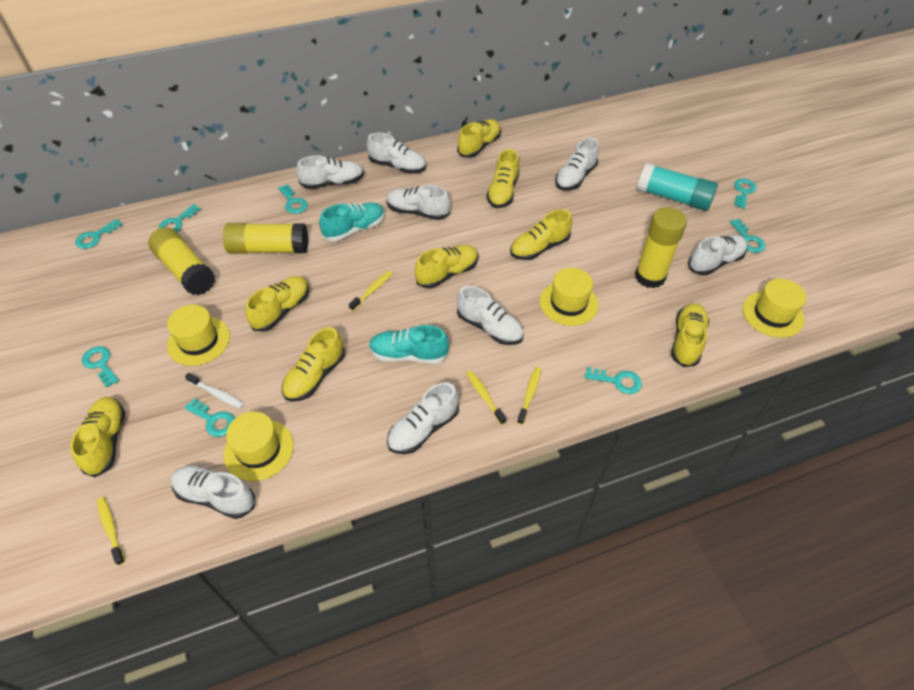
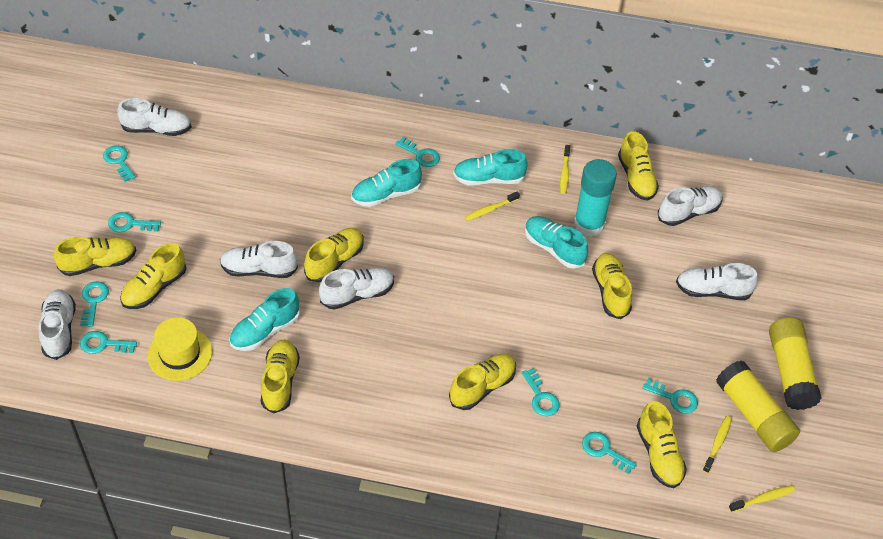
turquoise shoe: 2 -> 4
white shoe: 8 -> 6
white toothbrush: 1 -> 0
yellow glue stick: 3 -> 2
yellow hat: 4 -> 1

